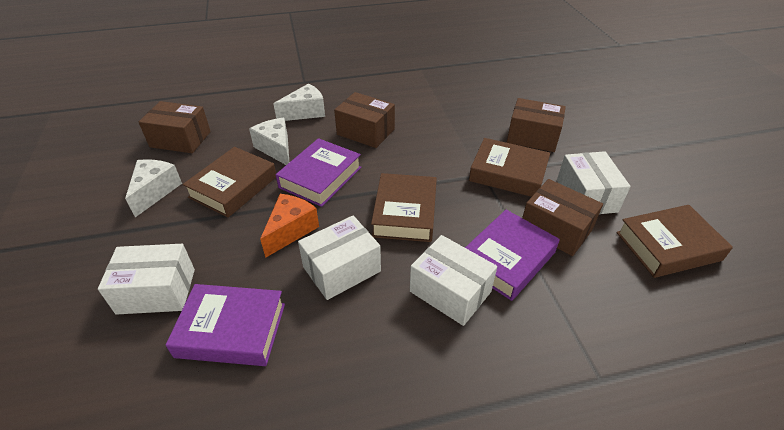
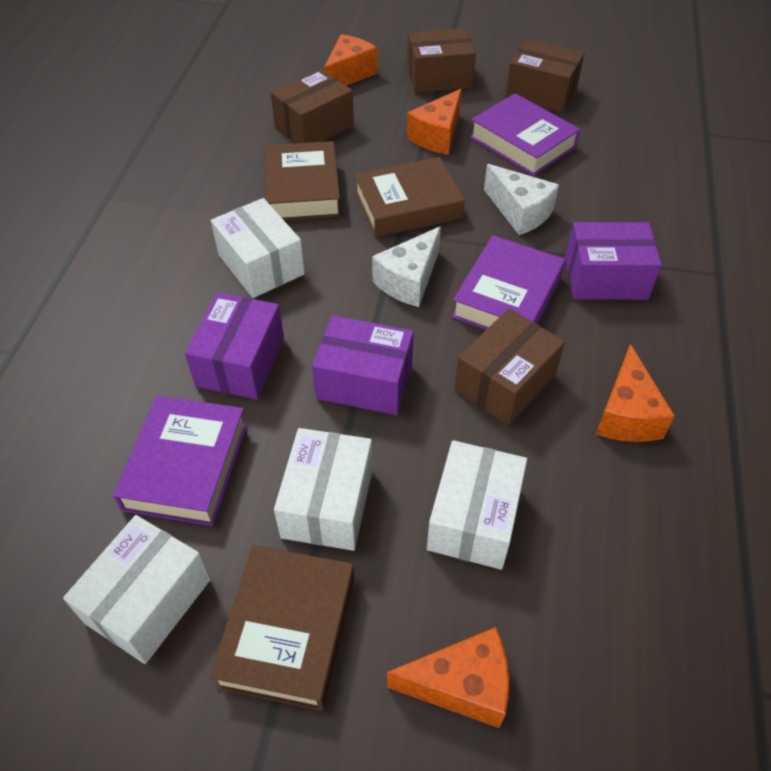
brown book: 4 -> 3
orange cheese: 1 -> 4
purple box: 0 -> 3
white cheese: 3 -> 2

